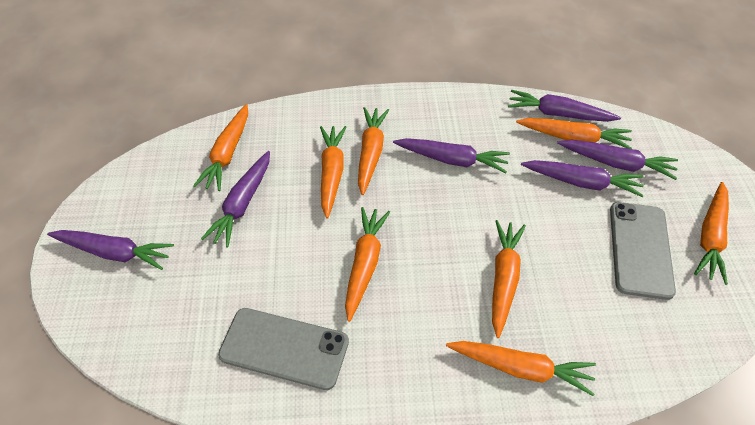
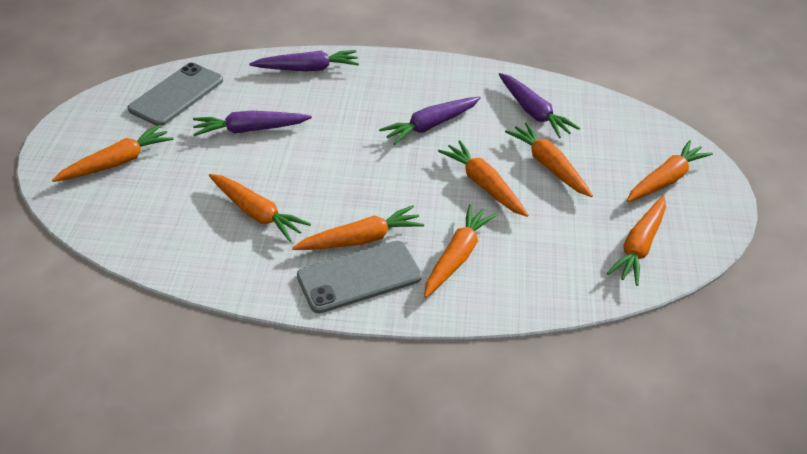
purple carrot: 6 -> 4

